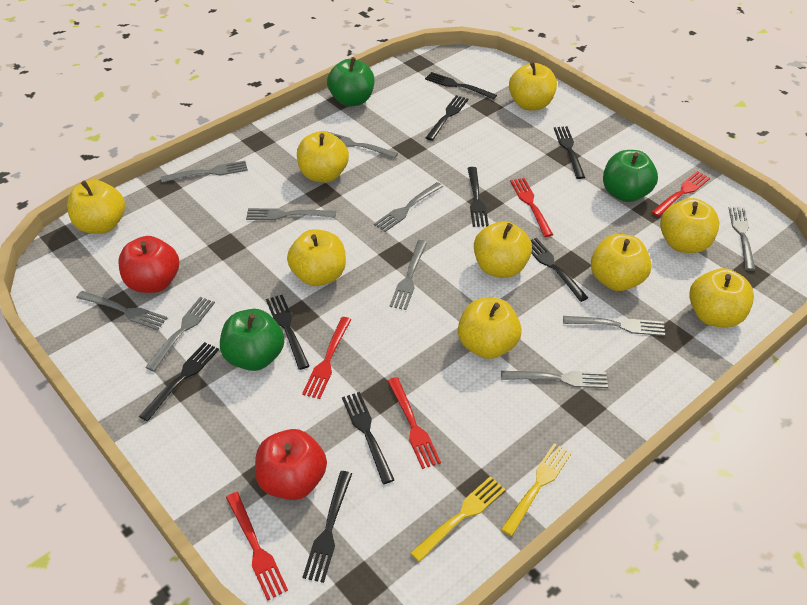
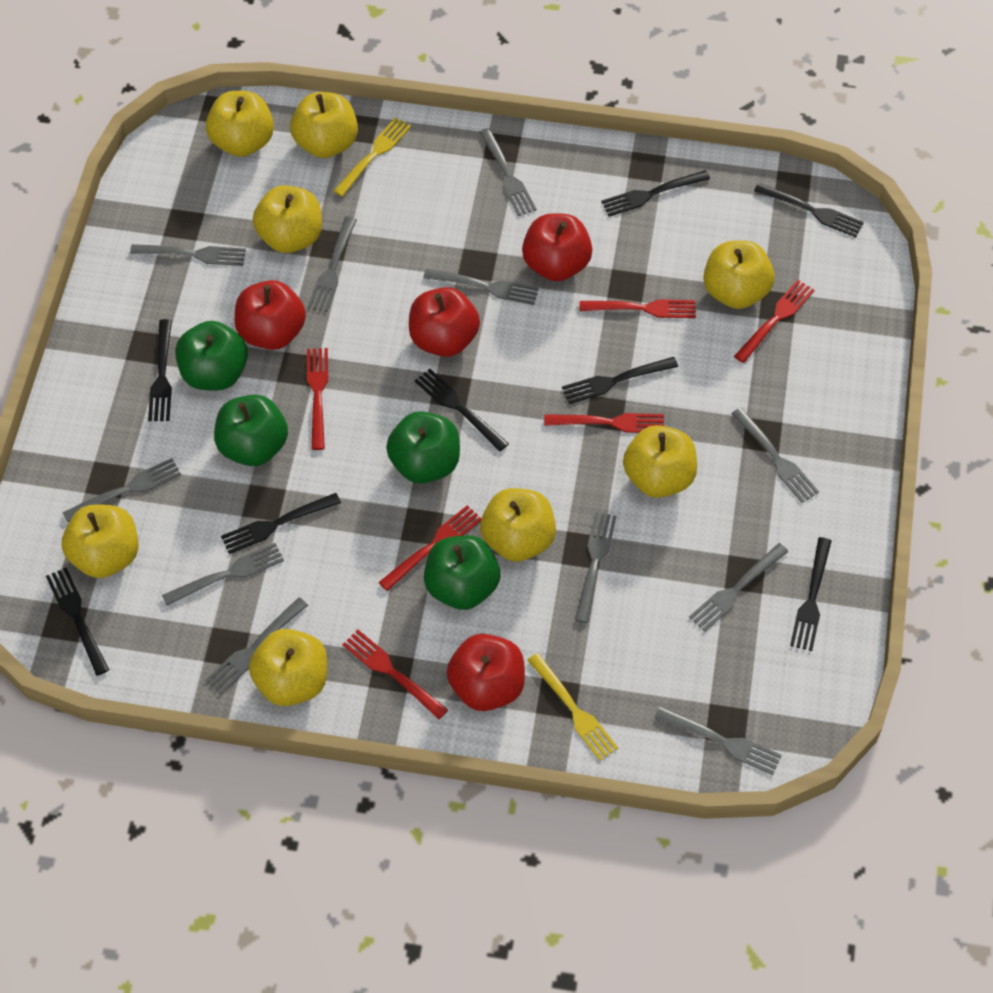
black fork: 9 -> 8
green apple: 3 -> 4
grey fork: 10 -> 11
red apple: 2 -> 4
red fork: 5 -> 6
yellow apple: 9 -> 8

